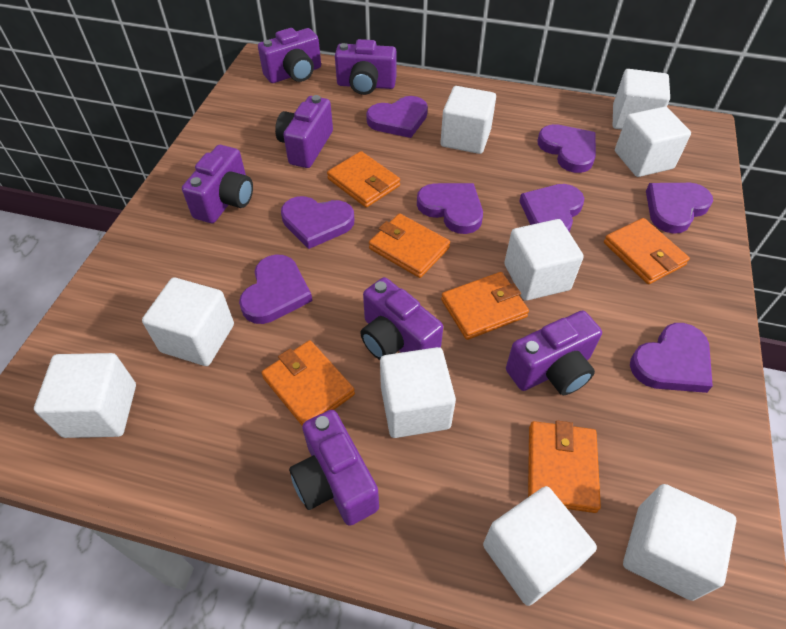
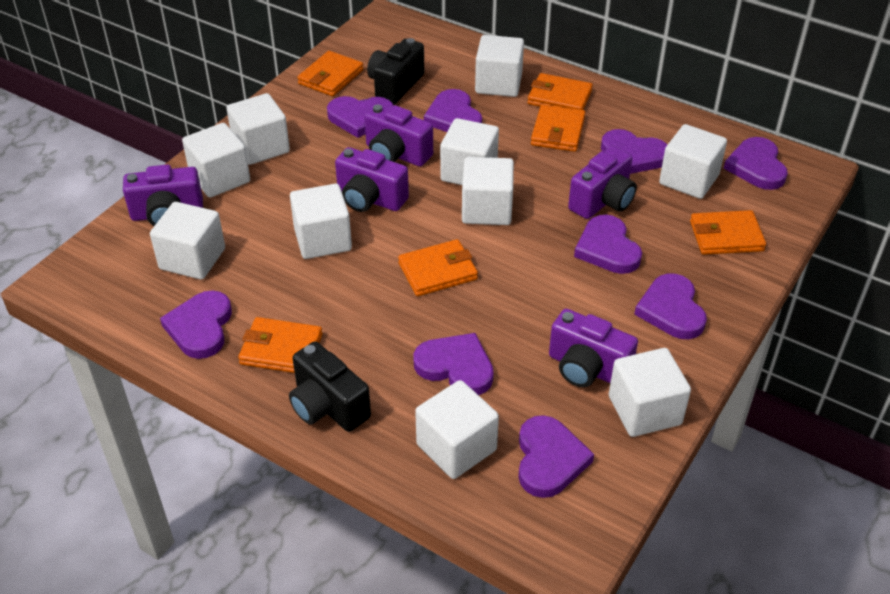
black camera: 0 -> 2
purple camera: 7 -> 5
purple heart: 8 -> 9
white cube: 9 -> 10

